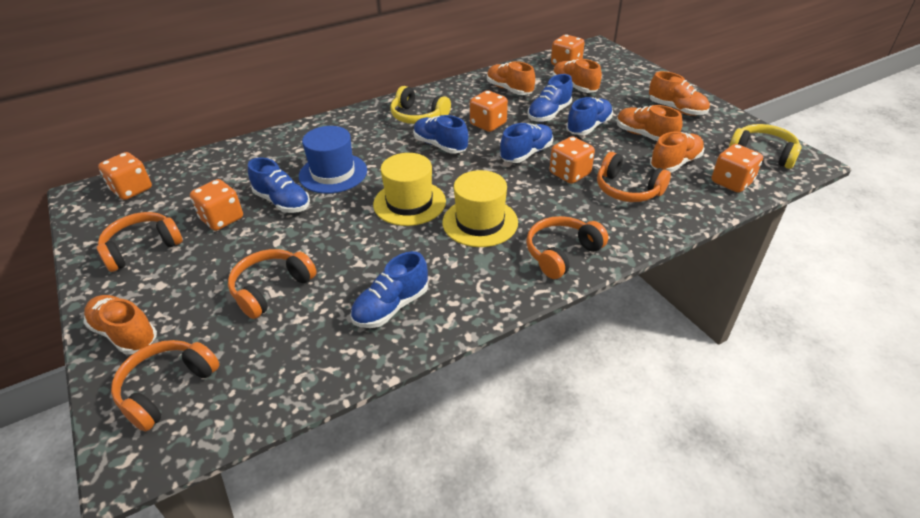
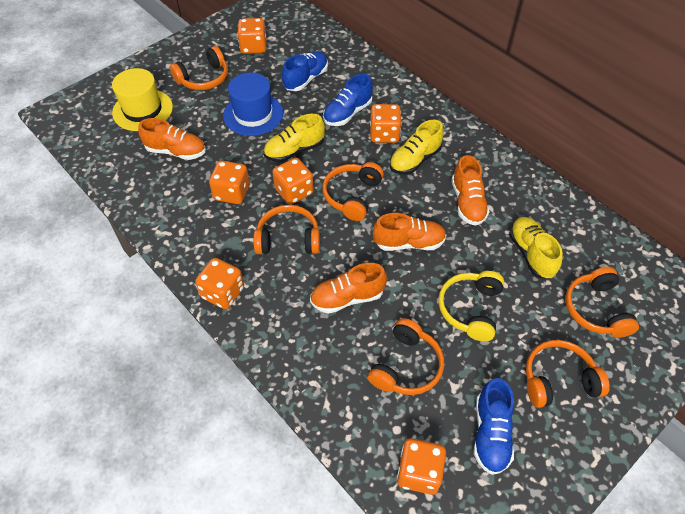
blue shoe: 6 -> 3
orange headphones: 5 -> 6
orange shoe: 6 -> 4
yellow hat: 2 -> 1
yellow headphones: 2 -> 1
yellow shoe: 0 -> 3

